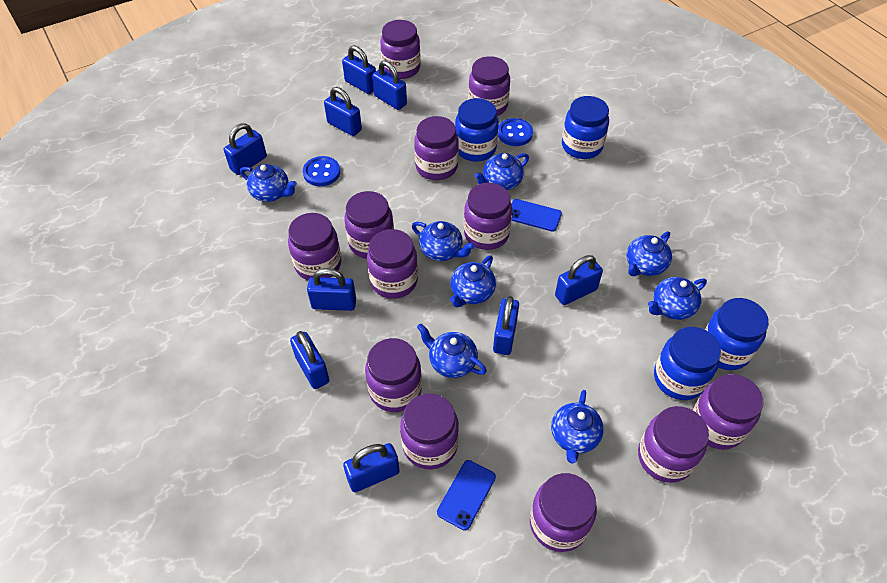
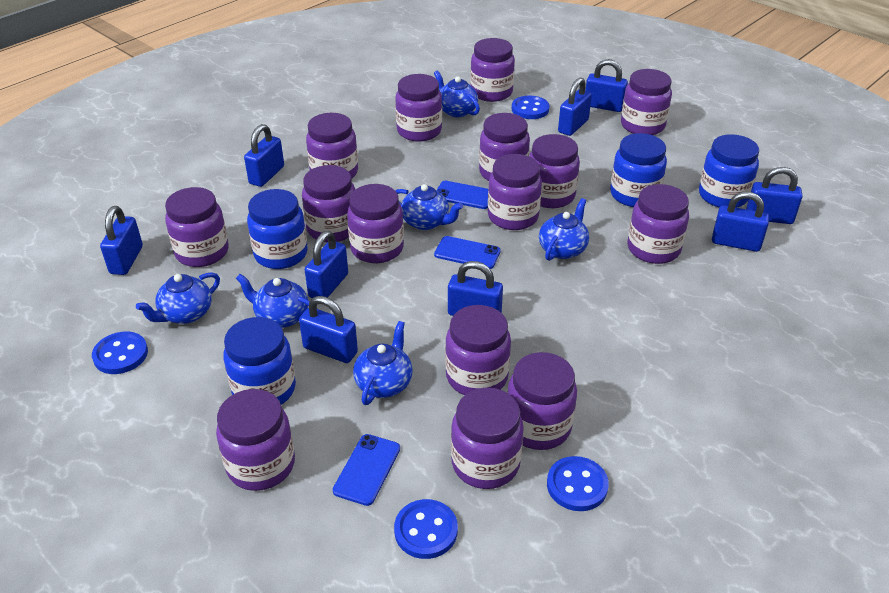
blue button: 2 -> 4
blue phone: 2 -> 3
blue teapot: 8 -> 6
purple jar: 12 -> 15

